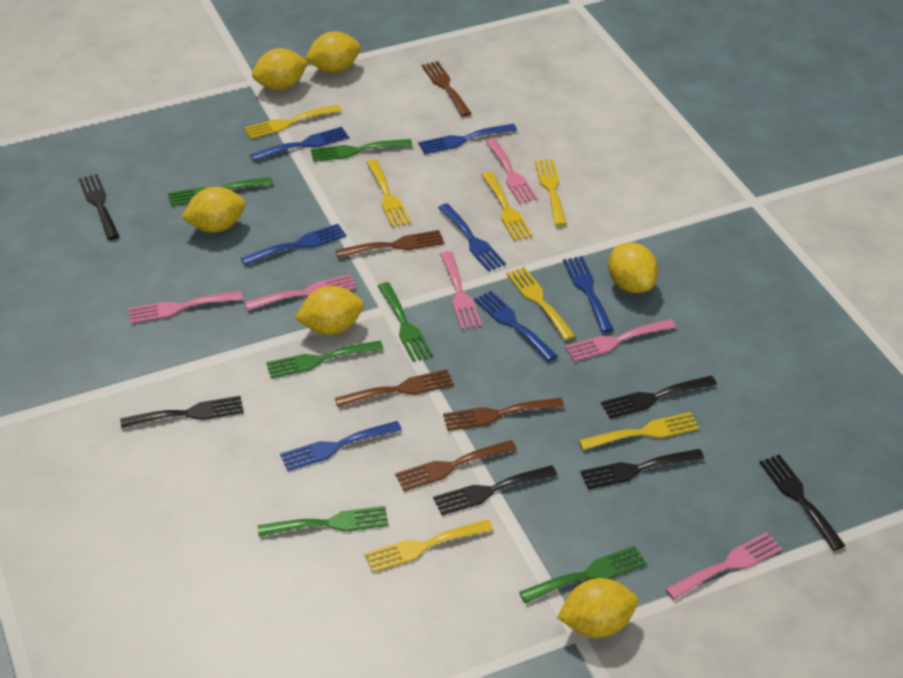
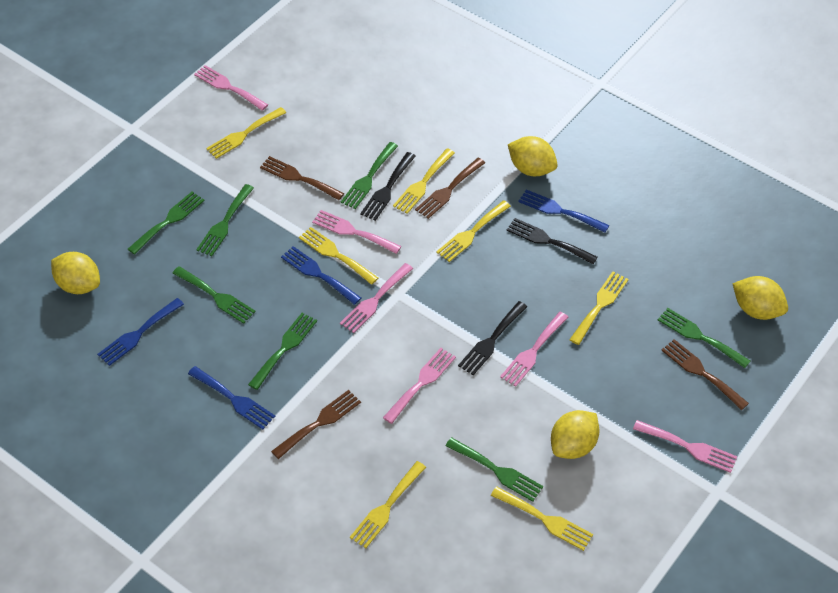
black fork: 6 -> 3
blue fork: 7 -> 4
brown fork: 5 -> 4
green fork: 6 -> 7
yellow lemon: 6 -> 4

